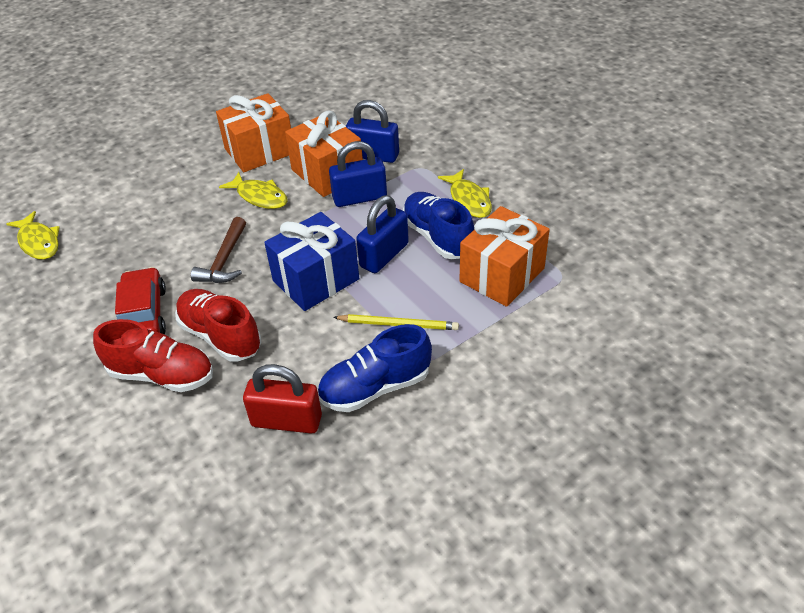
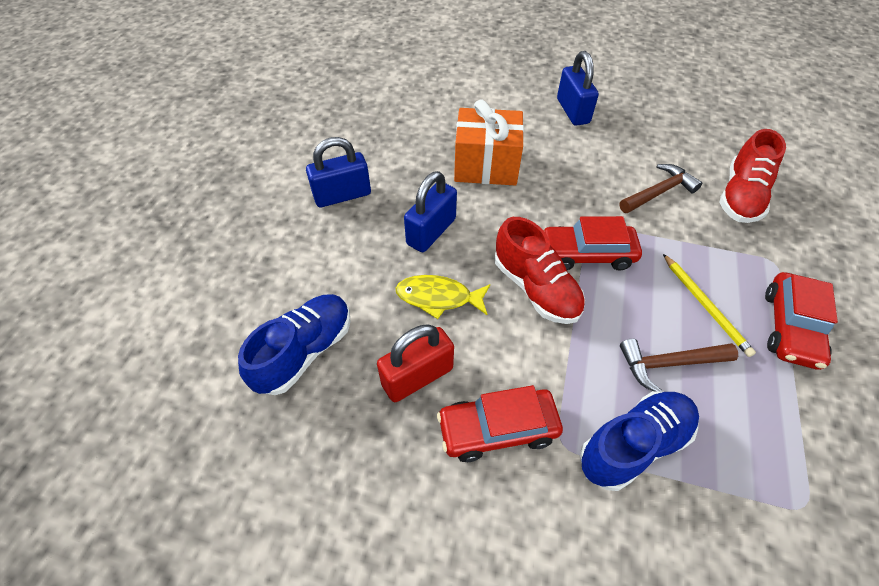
blue gift: 1 -> 0
brown hammer: 1 -> 2
orange gift: 3 -> 1
red car: 1 -> 3
yellow fish: 3 -> 1

